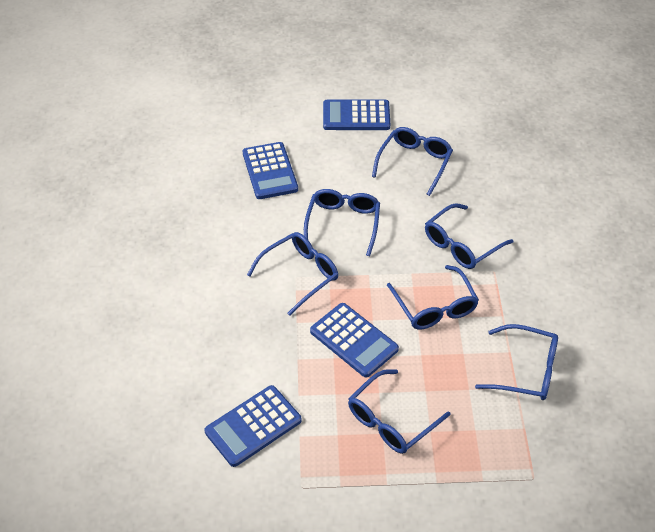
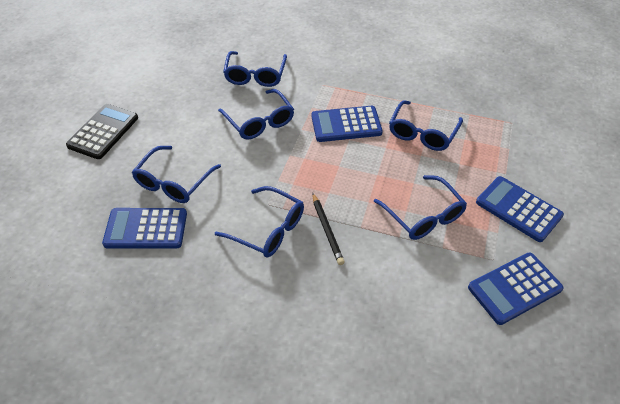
black calculator: 0 -> 1
black pencil: 0 -> 1
blue glasses: 7 -> 6

